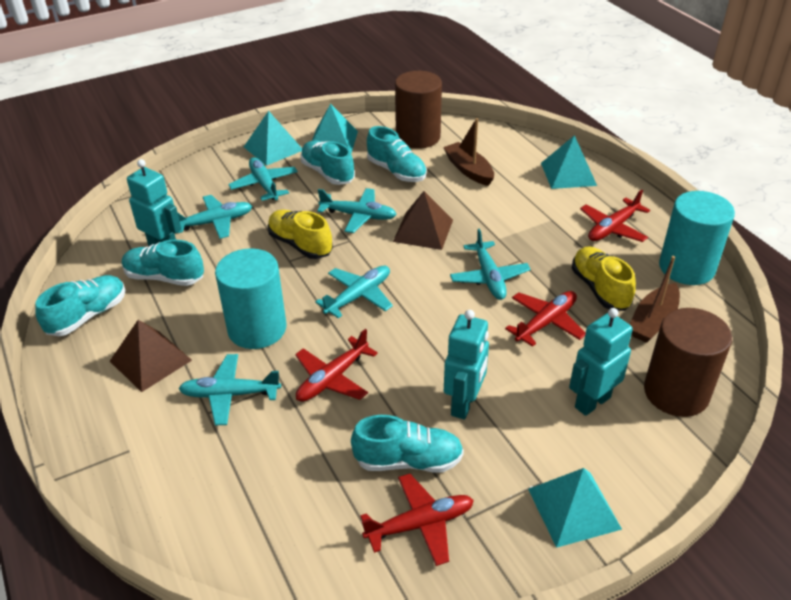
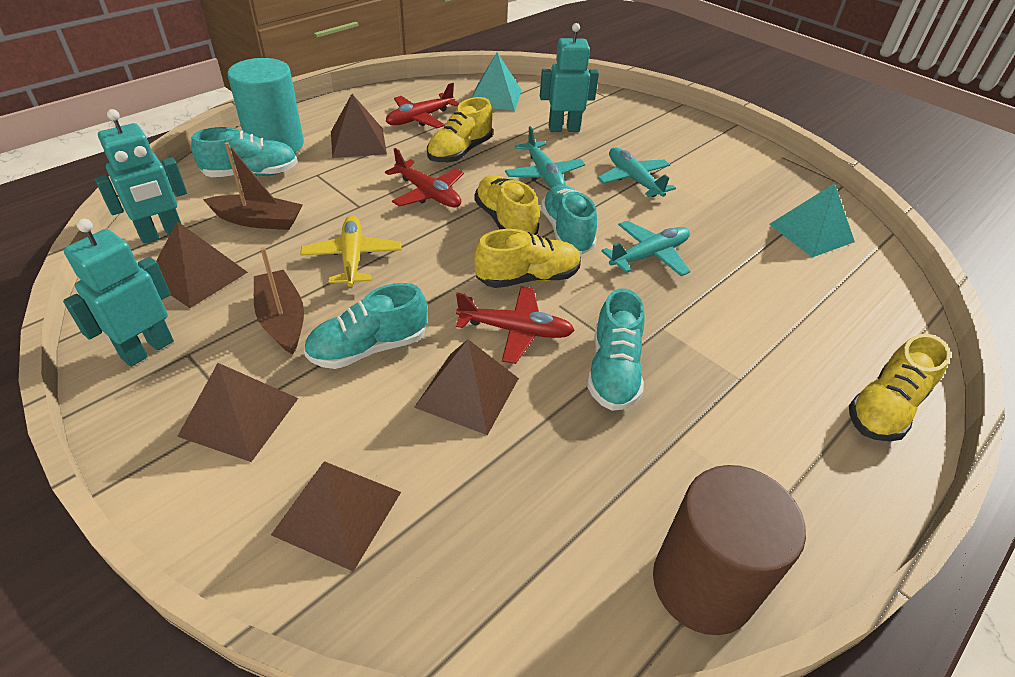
brown cylinder: 2 -> 1
brown pyramid: 2 -> 5
red plane: 4 -> 3
turquoise cylinder: 2 -> 1
turquoise plane: 6 -> 3
turquoise pyramid: 4 -> 2
turquoise shoe: 5 -> 4
yellow plane: 0 -> 1
yellow shoe: 2 -> 4

